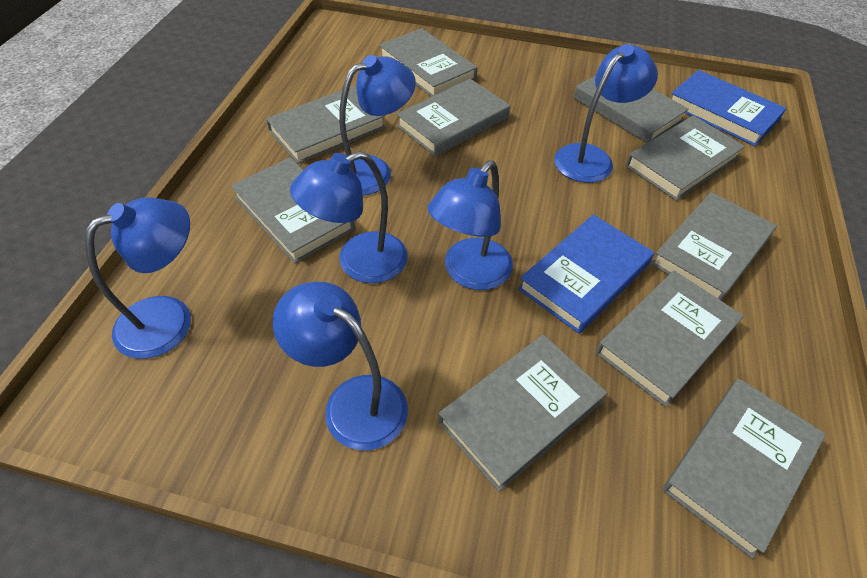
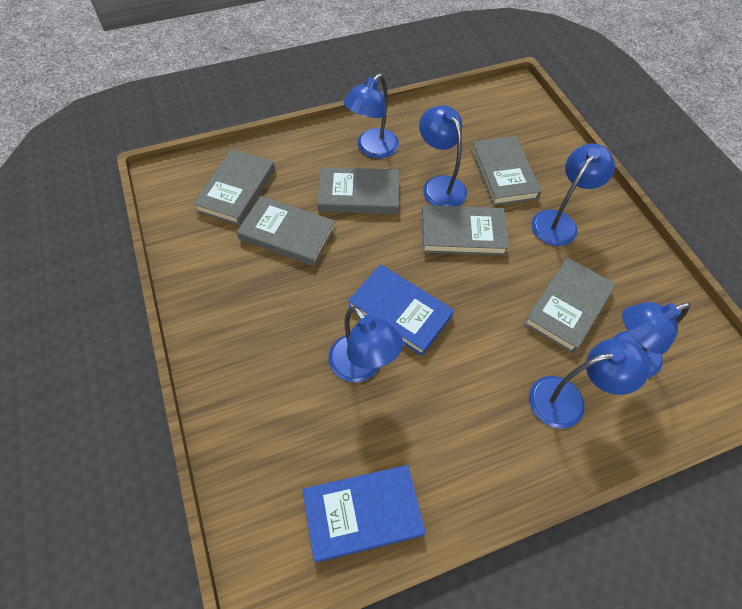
grey book: 10 -> 6

